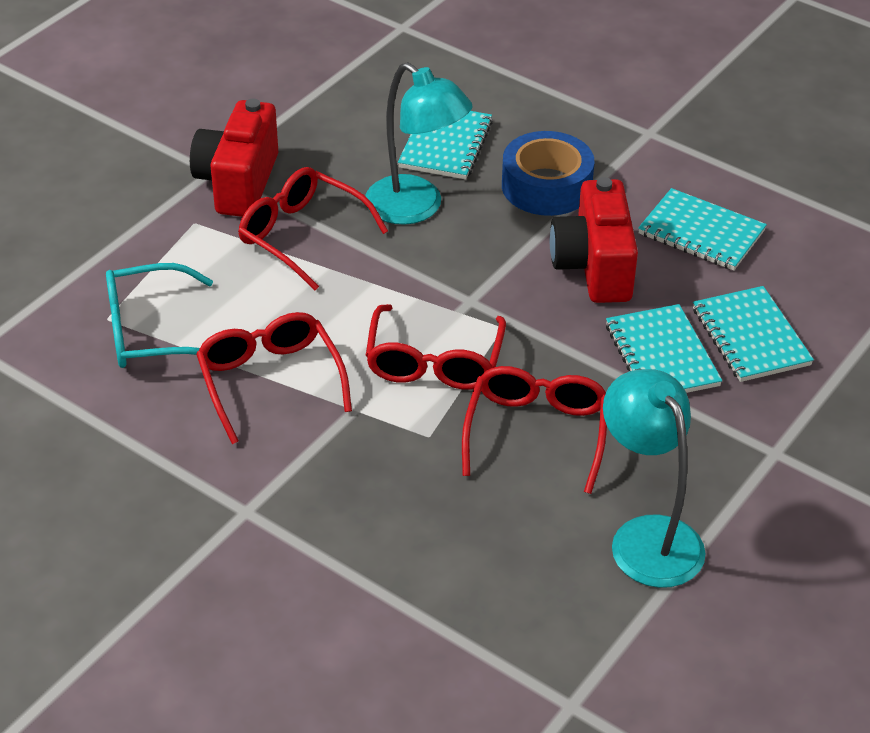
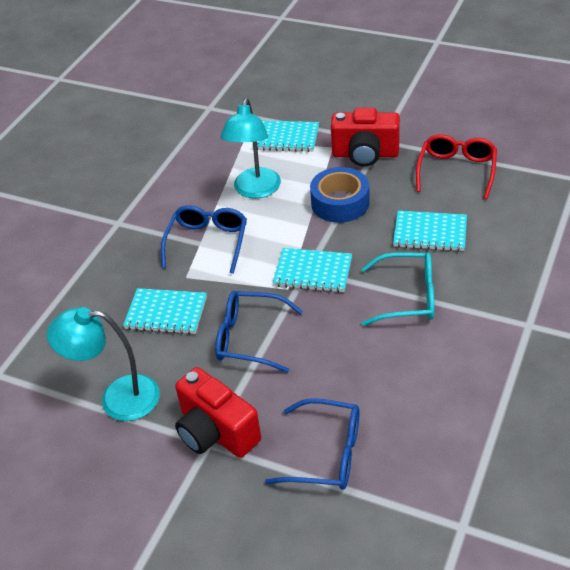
blue glasses: 0 -> 3
red glasses: 4 -> 1

